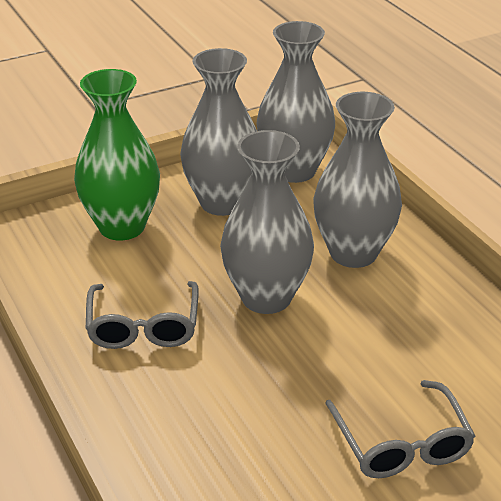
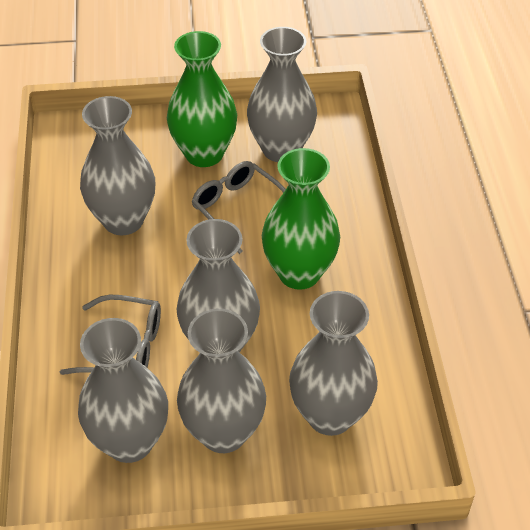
green vase: 1 -> 2
grey vase: 4 -> 6

